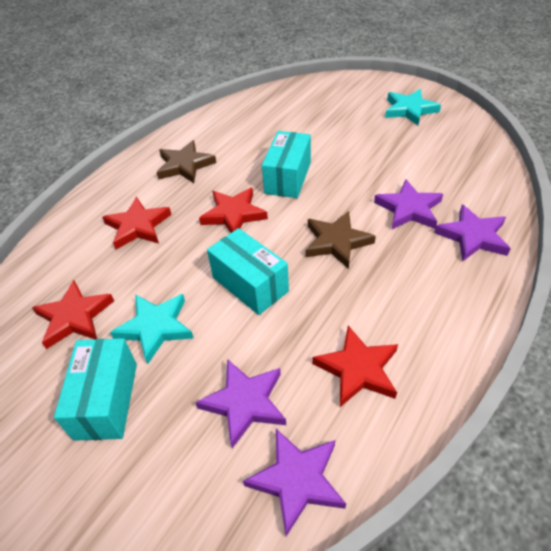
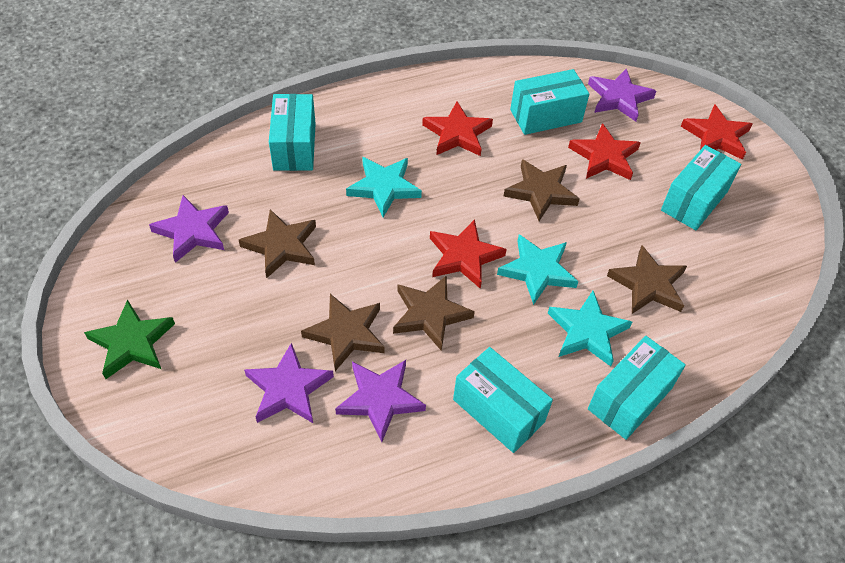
brown star: 2 -> 5
green star: 0 -> 1
turquoise box: 3 -> 5
turquoise star: 2 -> 3

